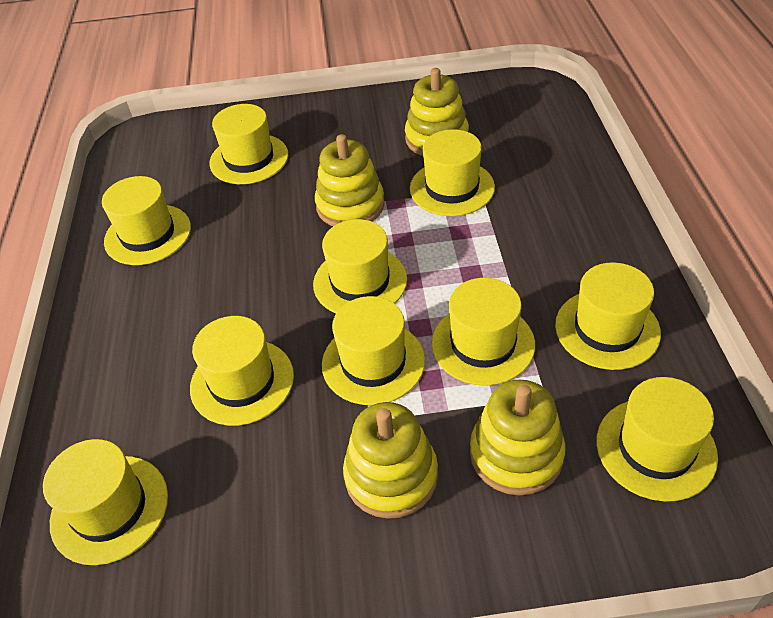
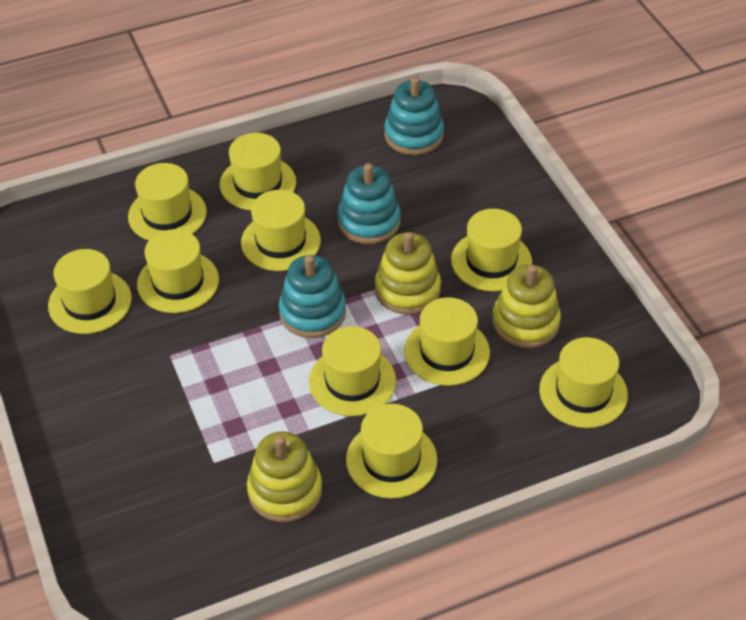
turquoise stacking toy: 0 -> 3
yellow stacking toy: 4 -> 3

